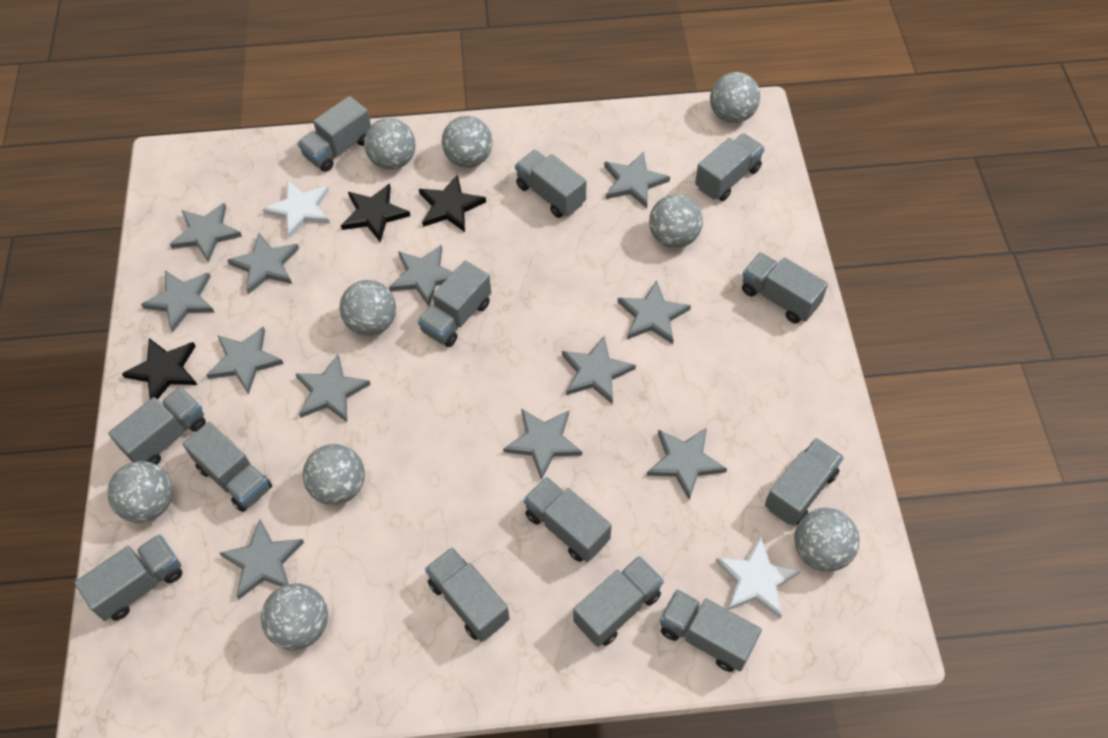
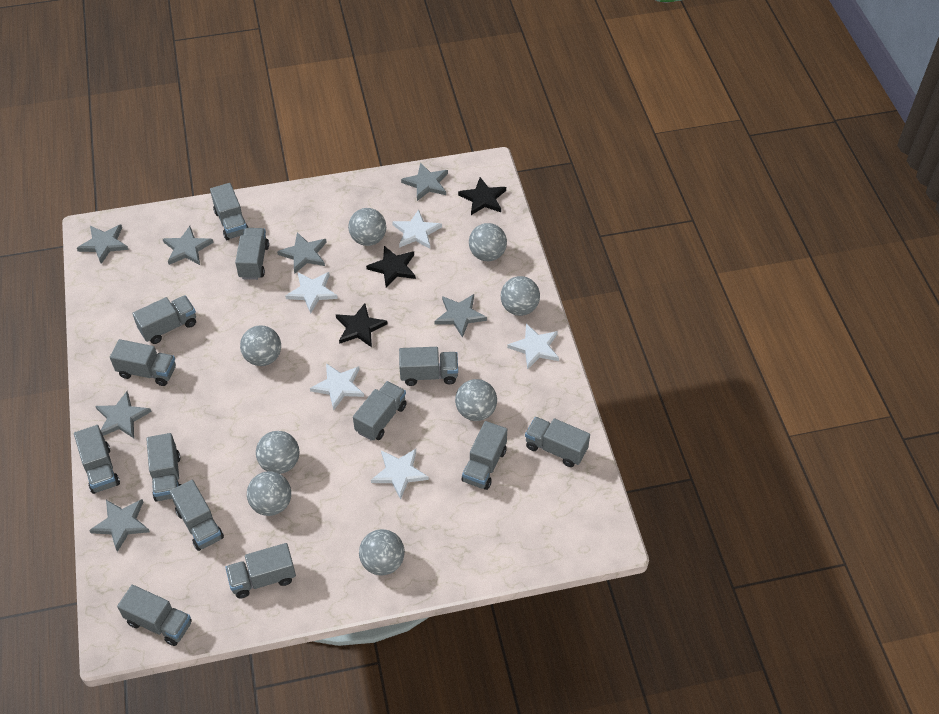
grey ball: 9 -> 8
grey star: 12 -> 7
white star: 2 -> 5

